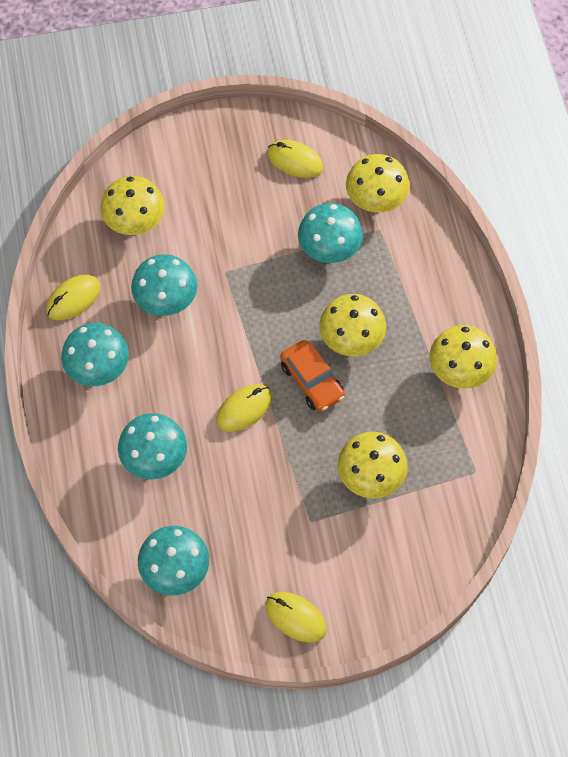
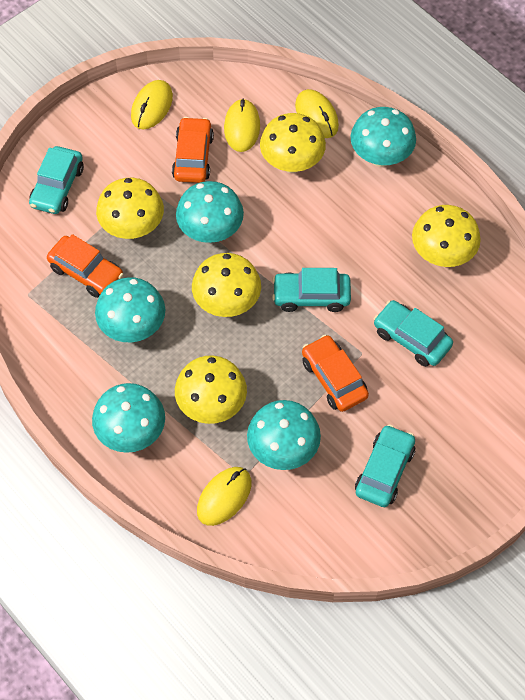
orange car: 1 -> 3
turquoise car: 0 -> 4

